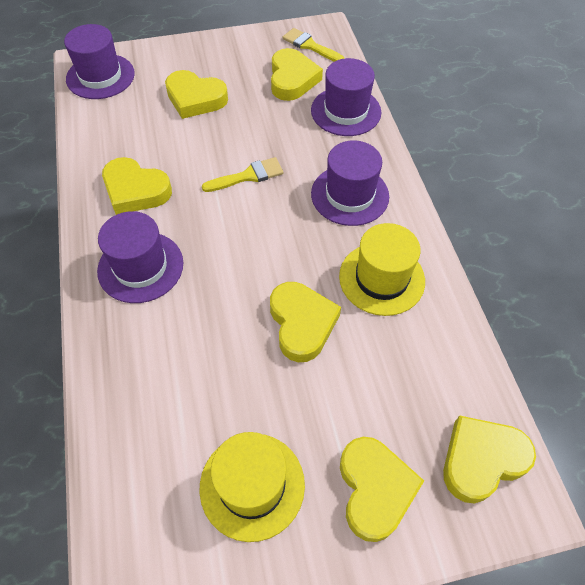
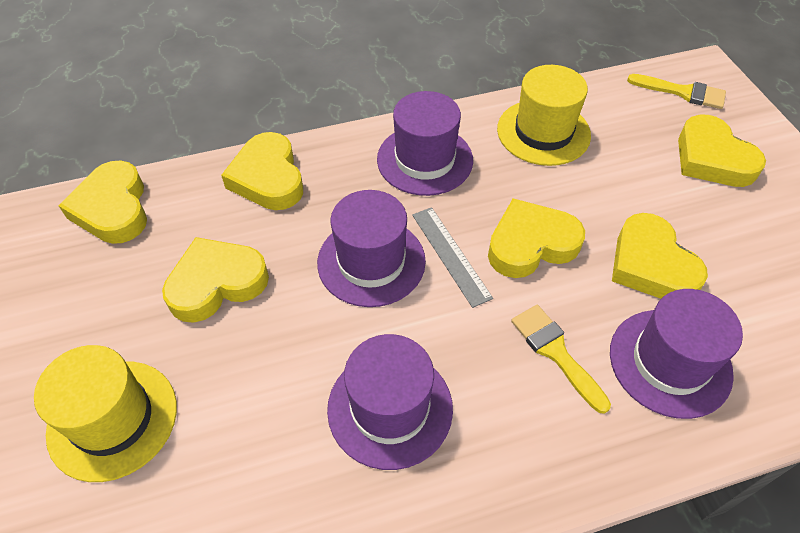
grey ruler: 0 -> 1

